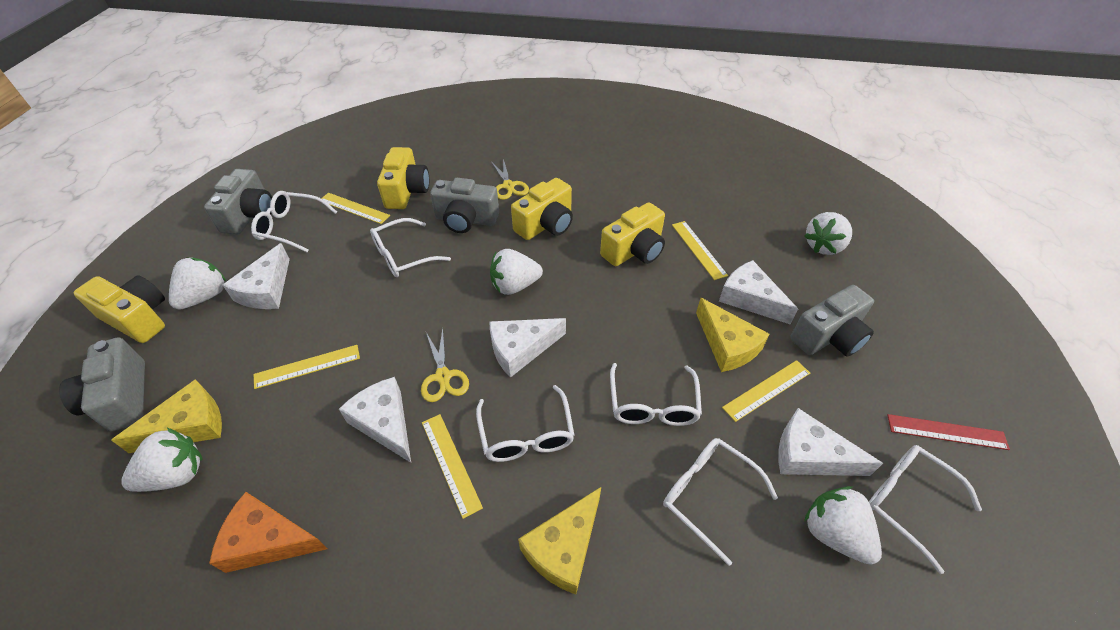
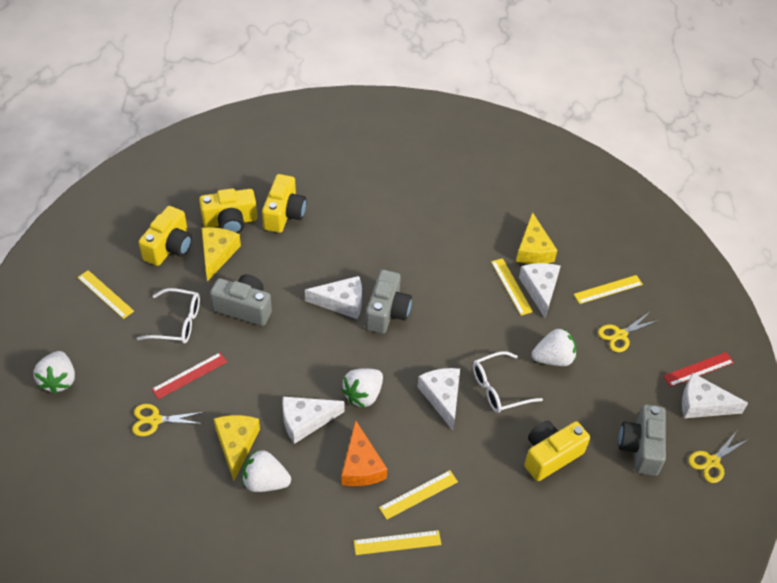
grey camera: 4 -> 3
red ruler: 1 -> 2
white glasses: 6 -> 2
white strawberry: 5 -> 4
yellow scissors: 2 -> 3

